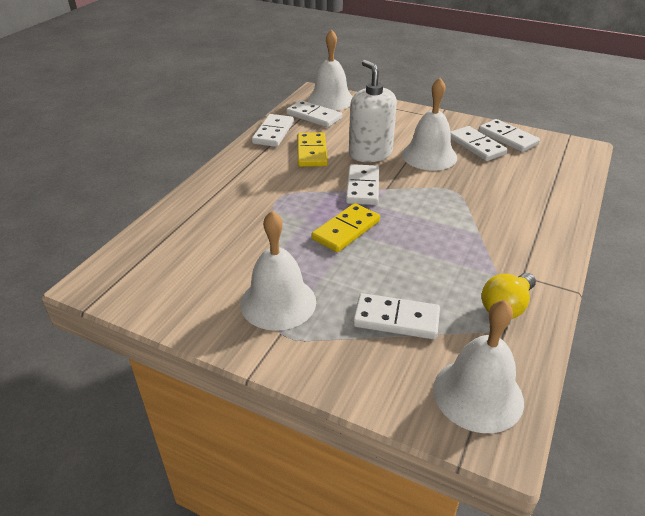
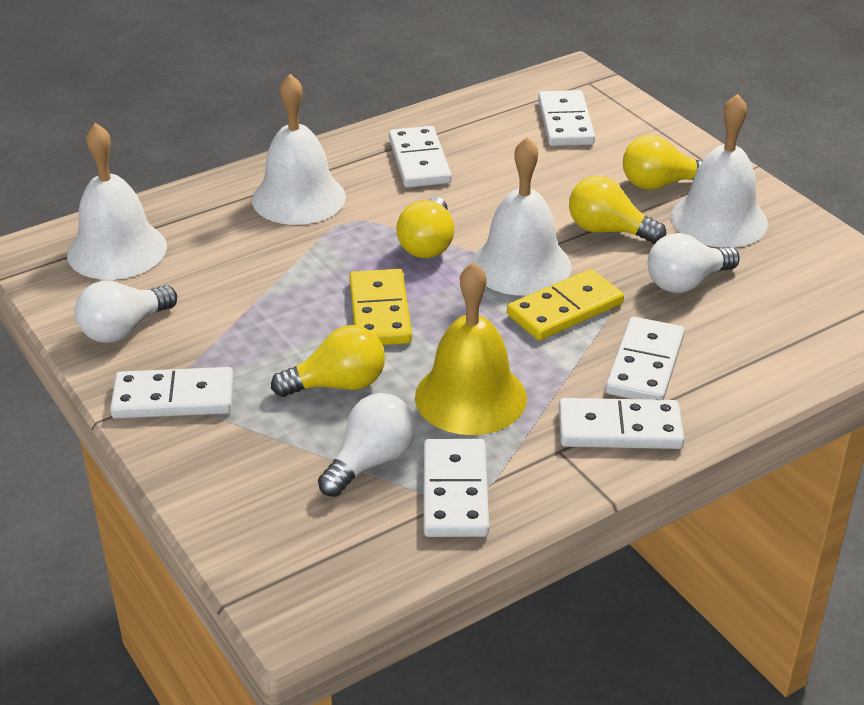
white light bulb: 0 -> 3
white soap dispenser: 1 -> 0
yellow bell: 0 -> 1
yellow light bulb: 1 -> 4

